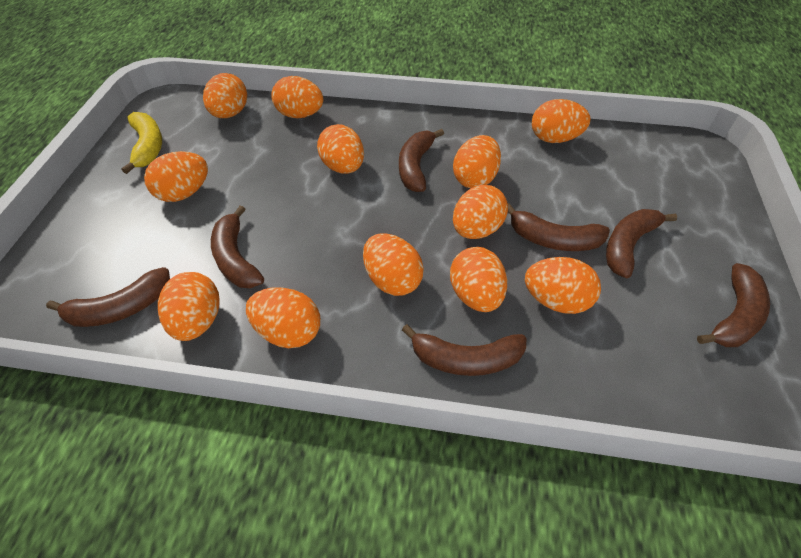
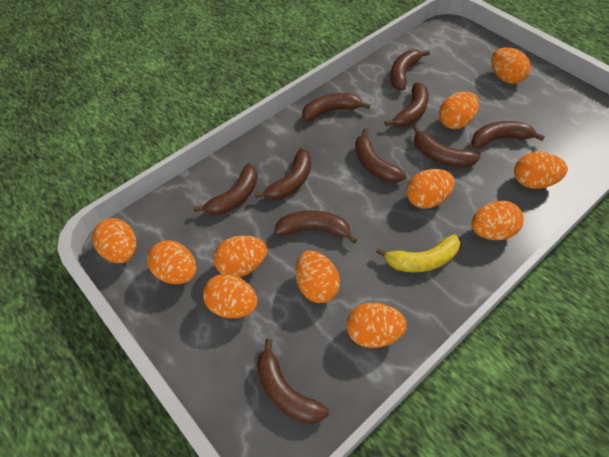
brown banana: 7 -> 10
orange egg: 12 -> 11

